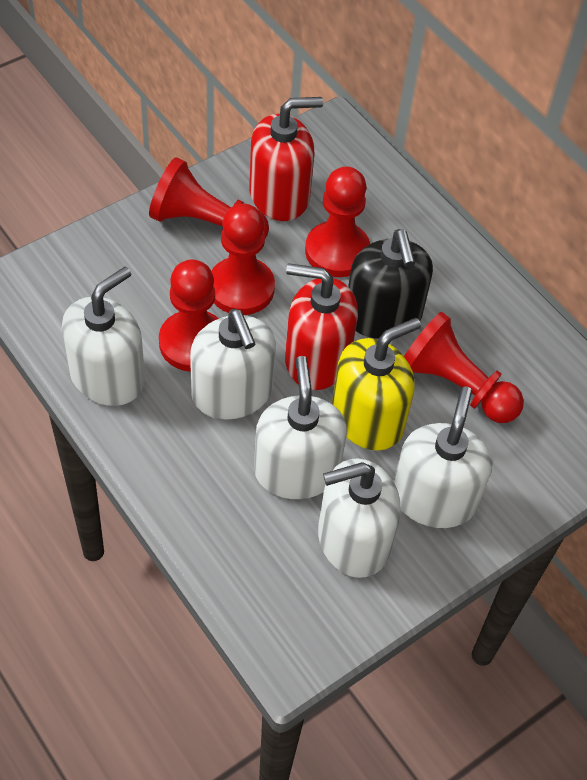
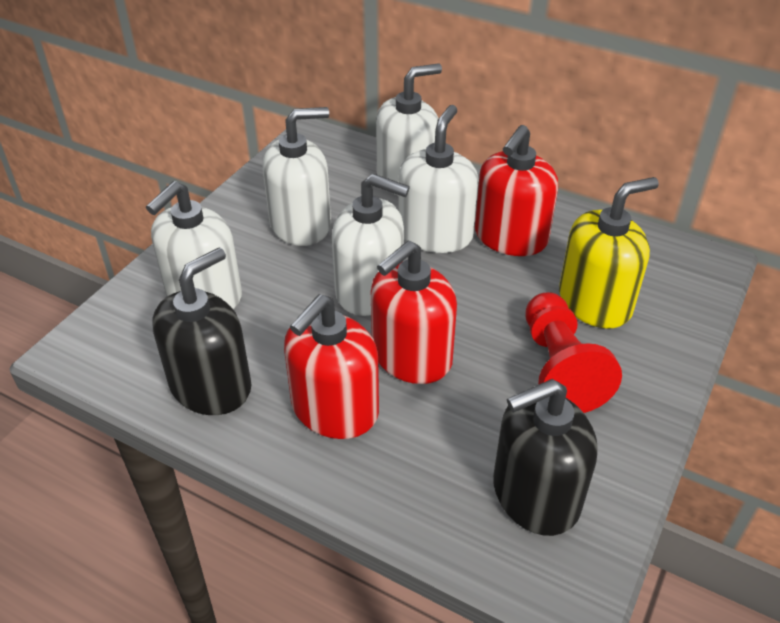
black soap dispenser: 1 -> 2
red pawn: 5 -> 1
red soap dispenser: 2 -> 3

